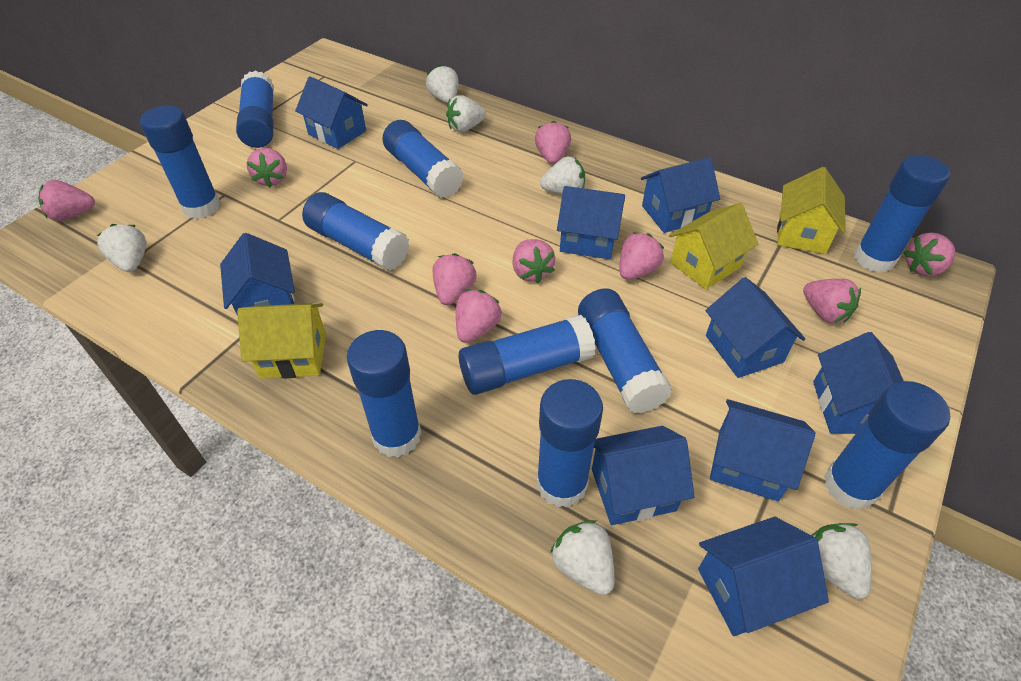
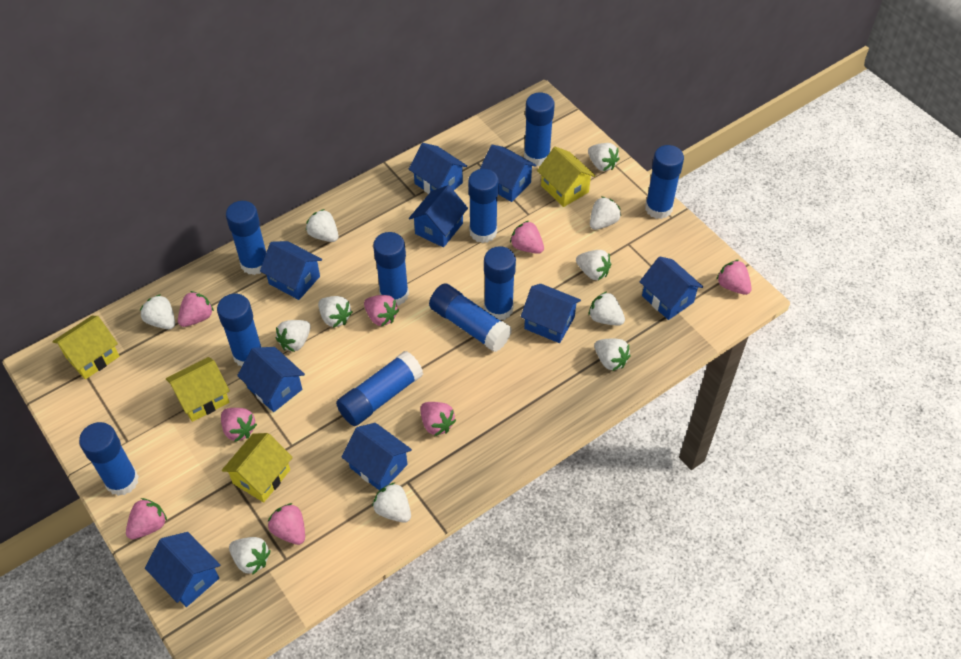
pink strawberry: 9 -> 8
white strawberry: 6 -> 11
yellow house: 3 -> 4

